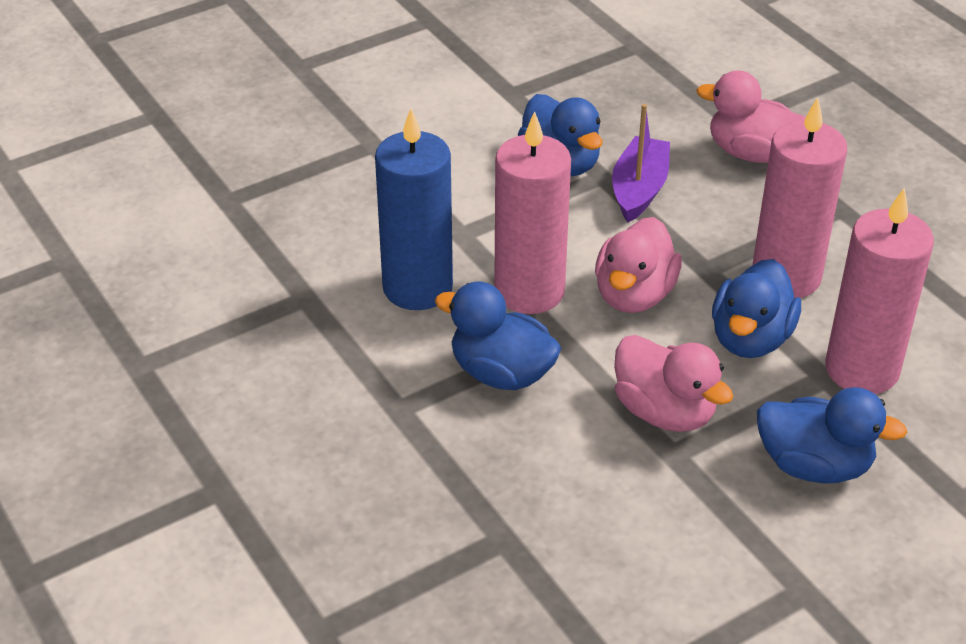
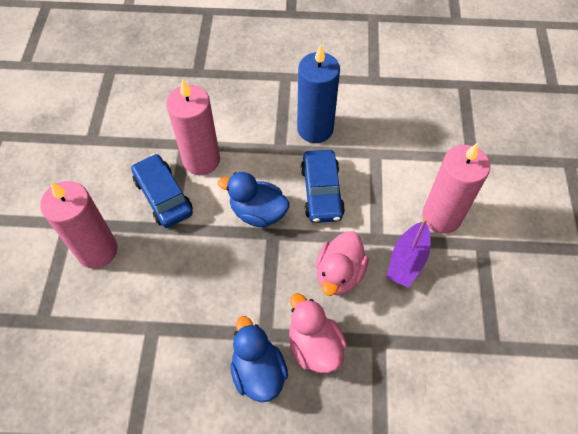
blue car: 0 -> 2
blue duck: 4 -> 2
pink duck: 3 -> 2

